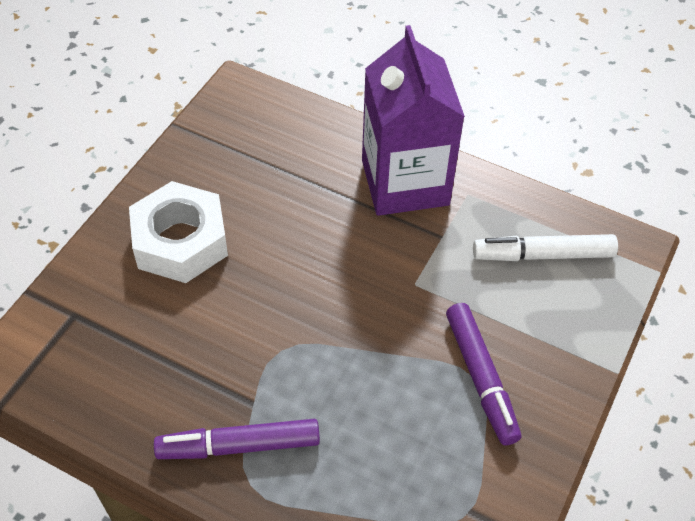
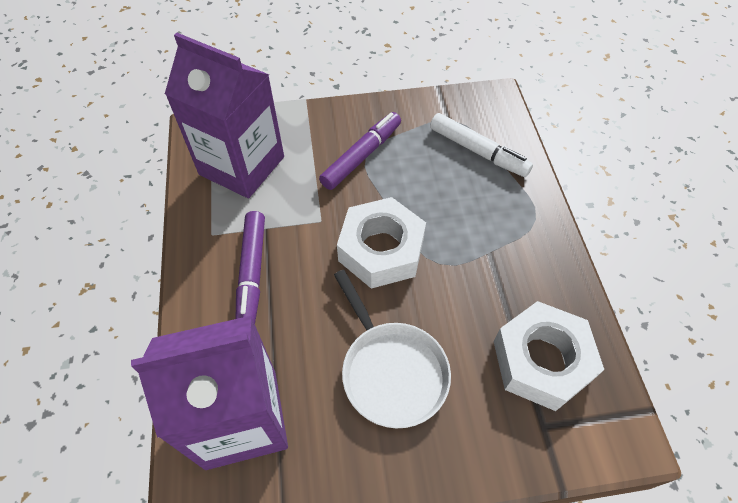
purple carton: 1 -> 2
white nut: 1 -> 2
white pan: 0 -> 1

